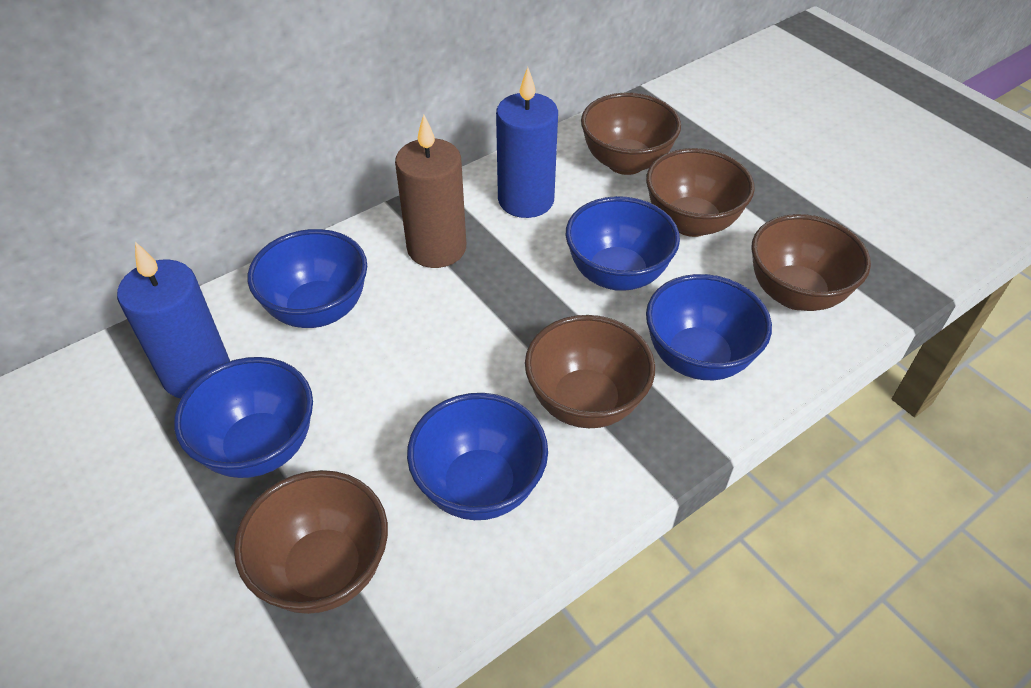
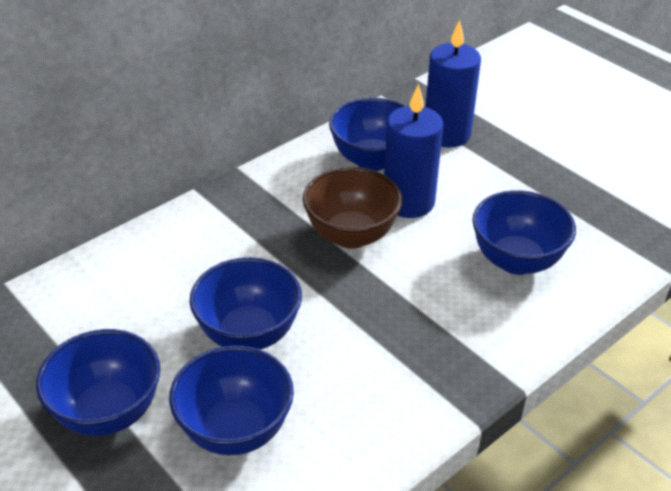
brown bowl: 5 -> 1
brown candle: 1 -> 0

